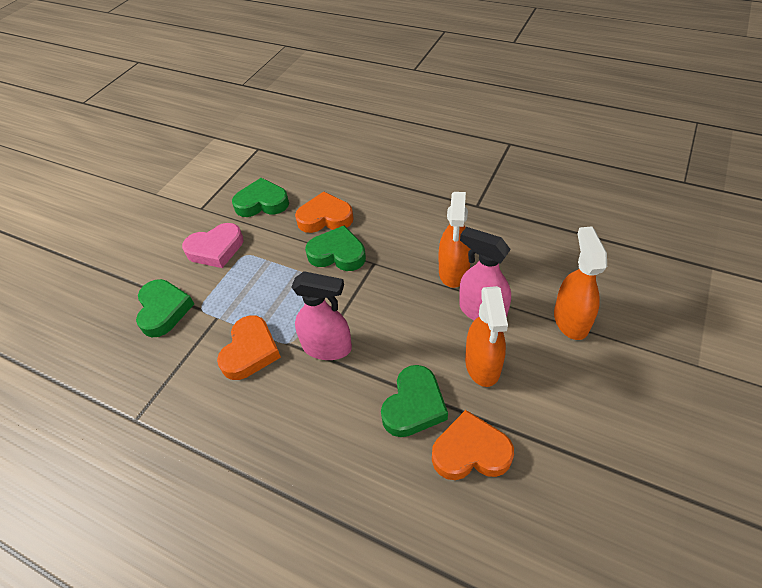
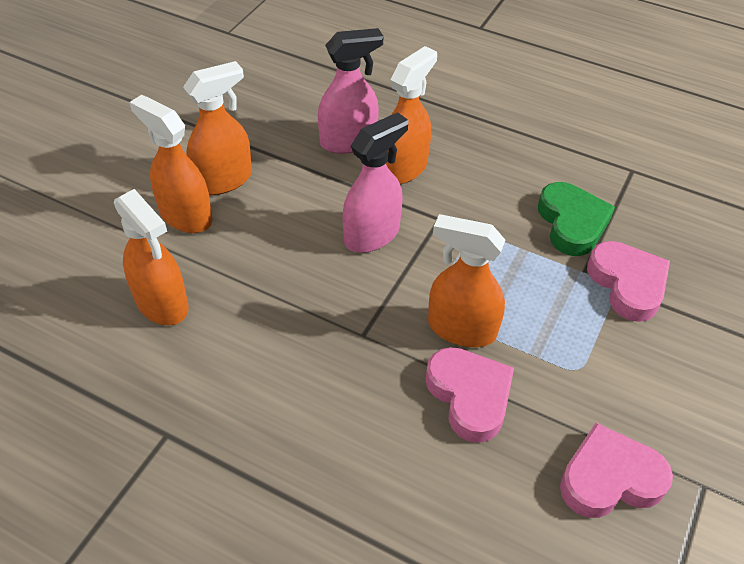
green heart: 4 -> 1
orange heart: 3 -> 0
orange spray bottle: 3 -> 5
pink heart: 1 -> 3

